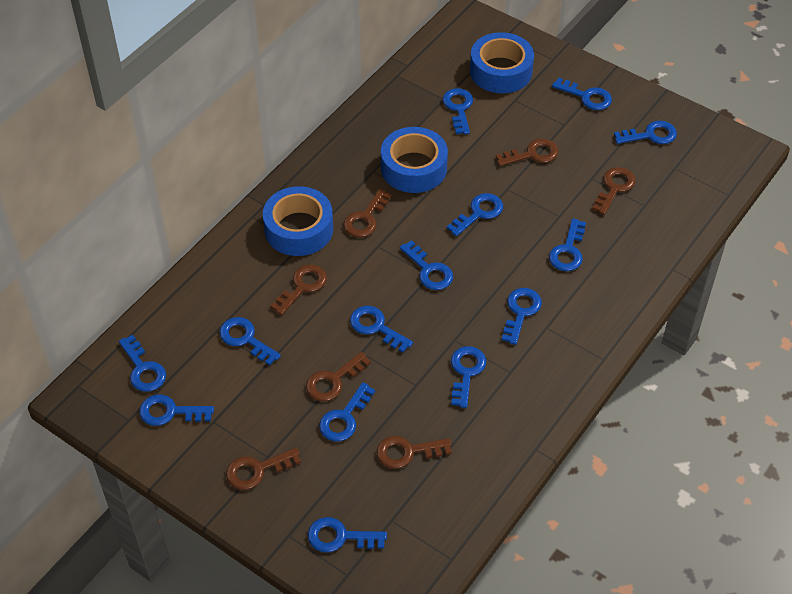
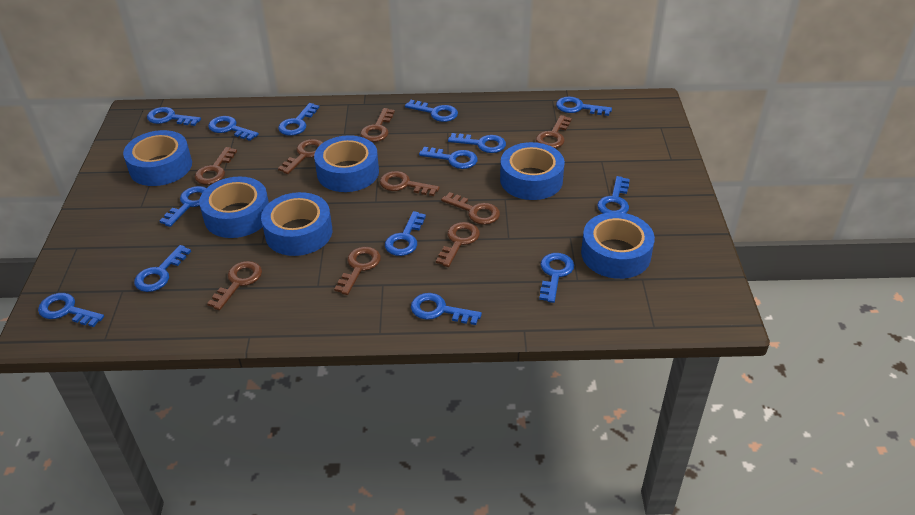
blue tape: 3 -> 6
brown key: 7 -> 9

